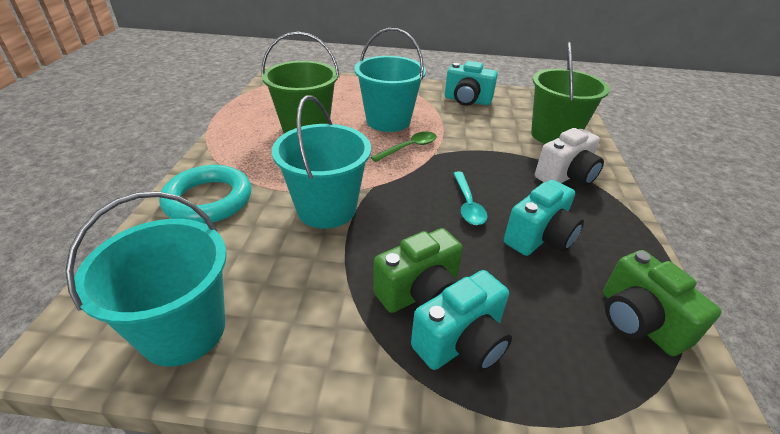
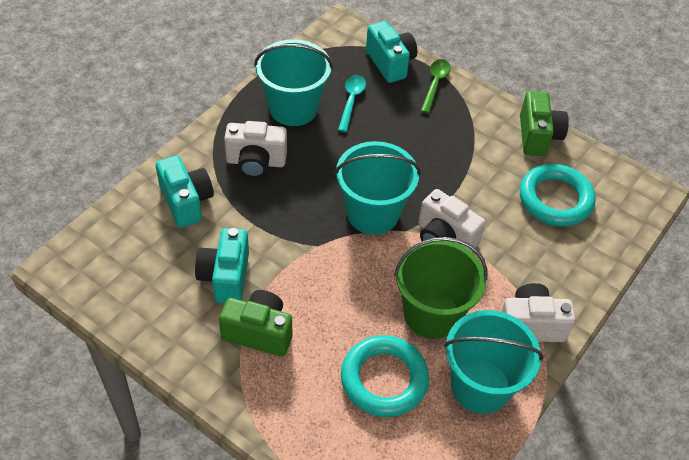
green bucket: 2 -> 1
turquoise ring: 1 -> 2
white camera: 1 -> 3

